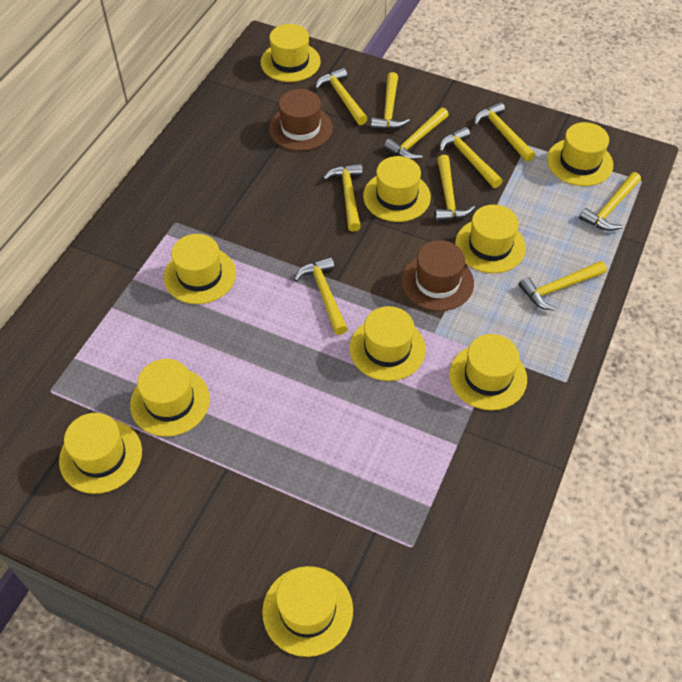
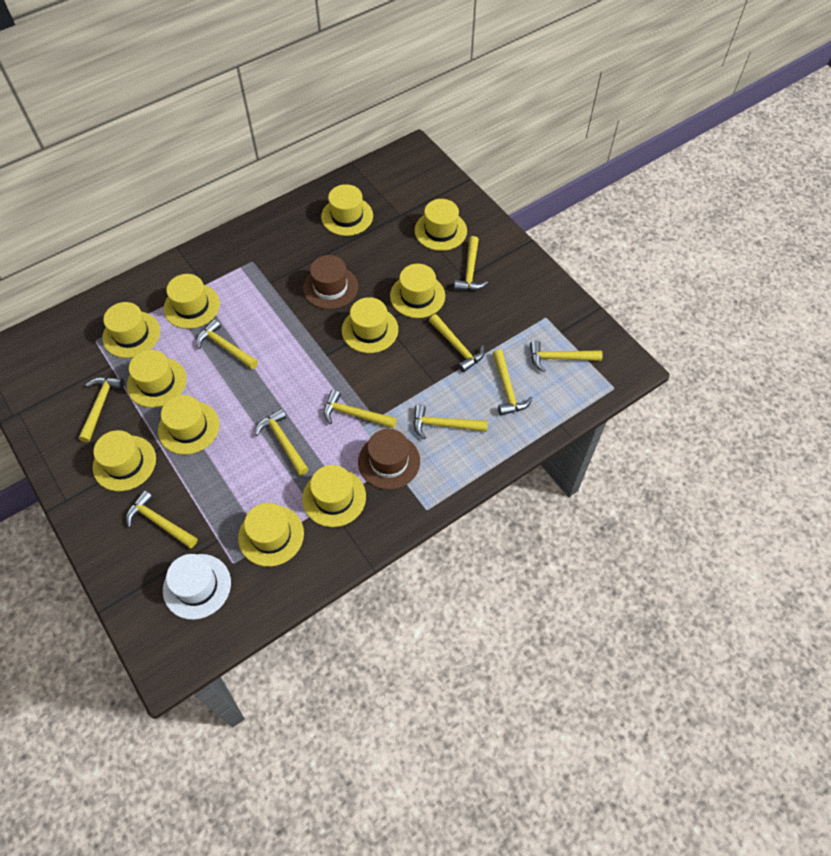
white hat: 0 -> 1
yellow hat: 10 -> 11

